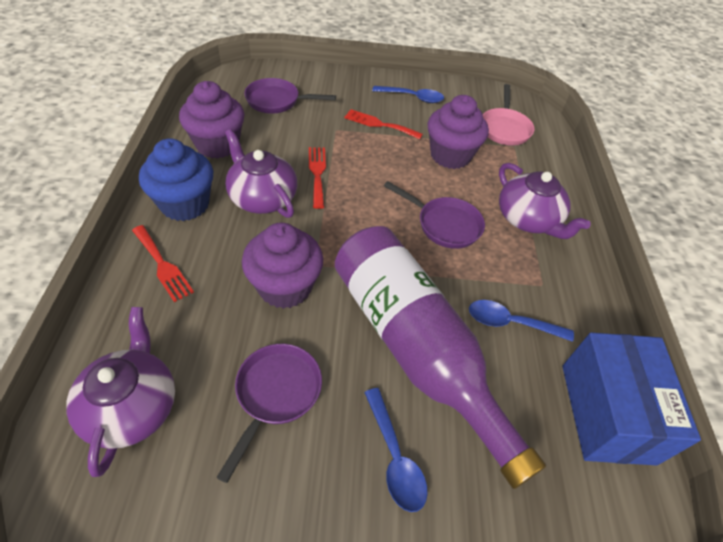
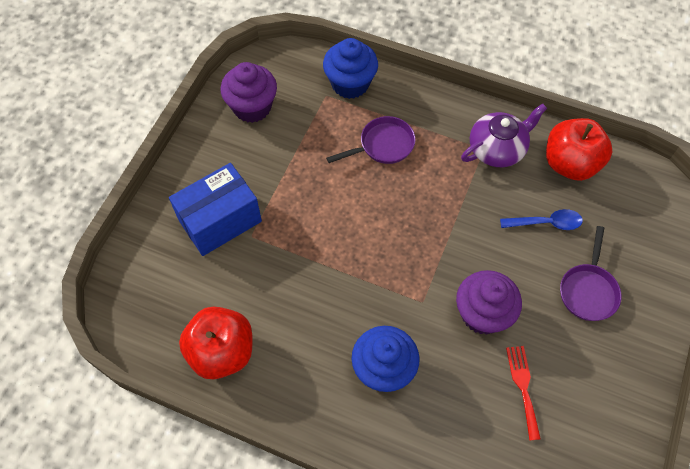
blue cupcake: 1 -> 2
blue spoon: 3 -> 1
pink pan: 1 -> 0
purple bottle: 1 -> 0
purple cupcake: 3 -> 2
purple pan: 3 -> 2
purple teapot: 3 -> 1
red apple: 0 -> 2
red fork: 3 -> 1

